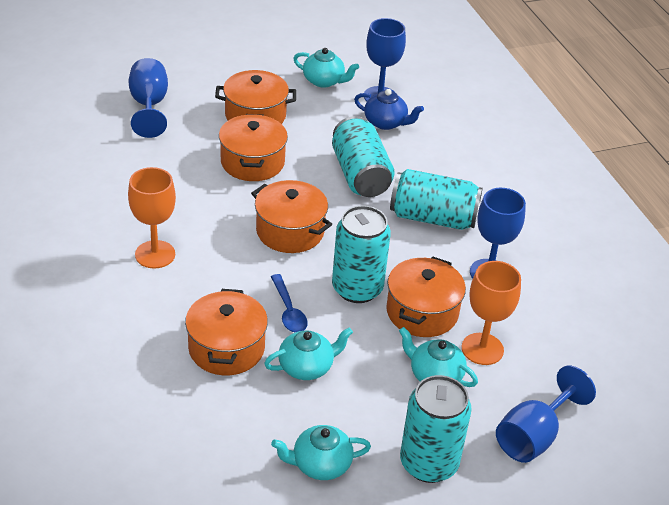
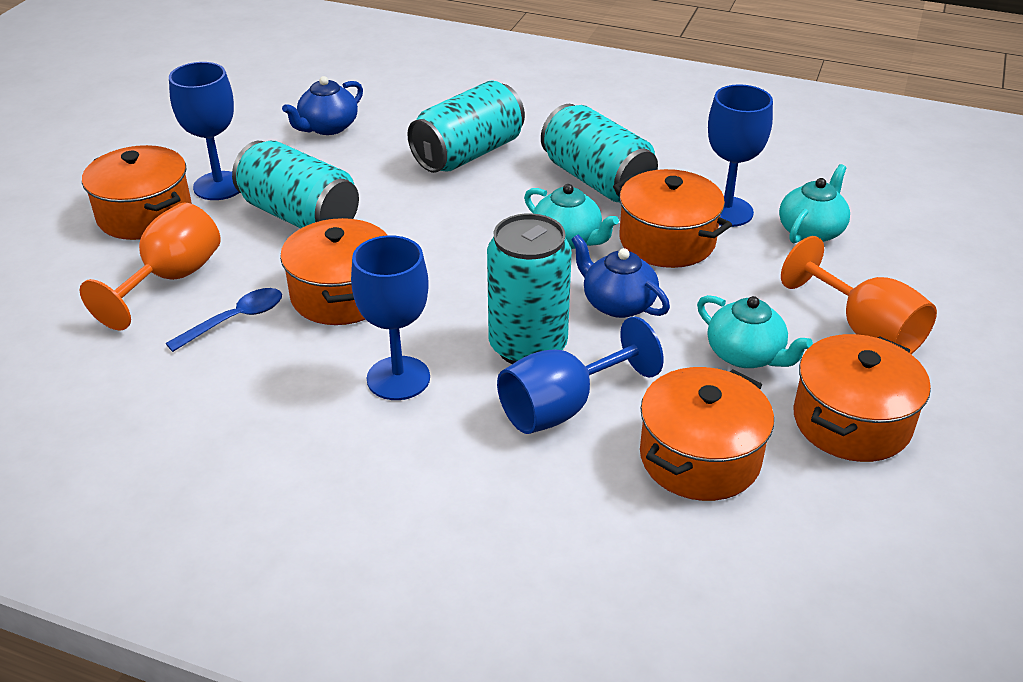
blue teapot: 1 -> 2
turquoise teapot: 4 -> 3

